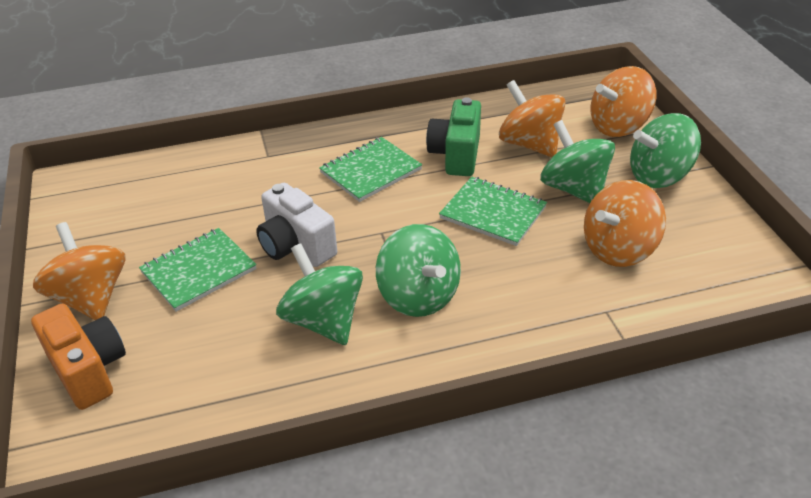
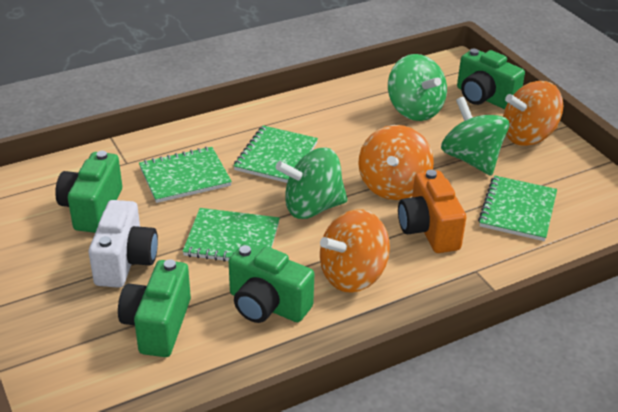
green camera: 1 -> 4
green notebook: 3 -> 4
green spinning top: 4 -> 3
orange spinning top: 4 -> 3

